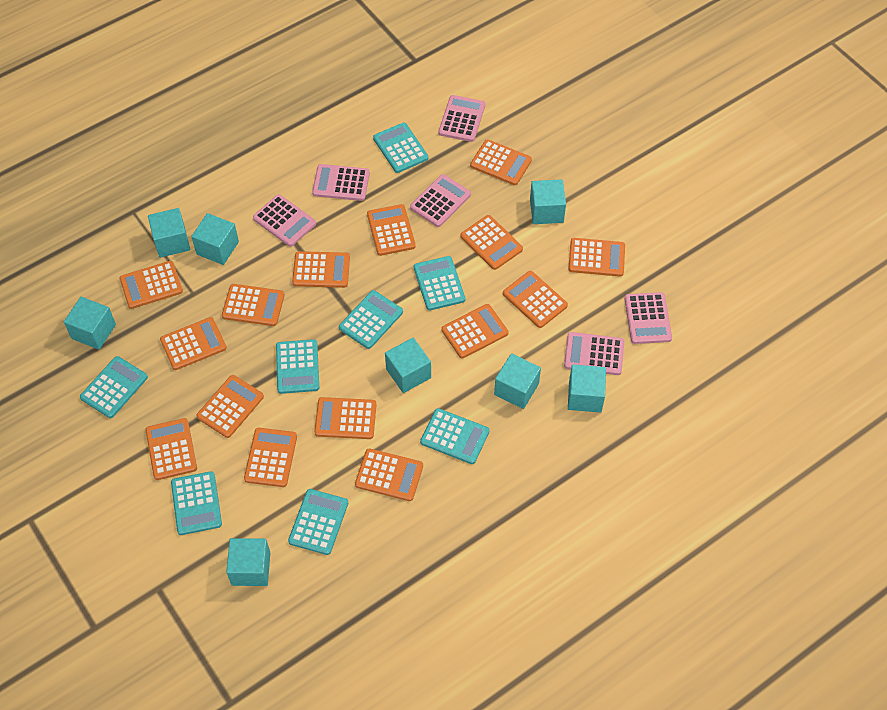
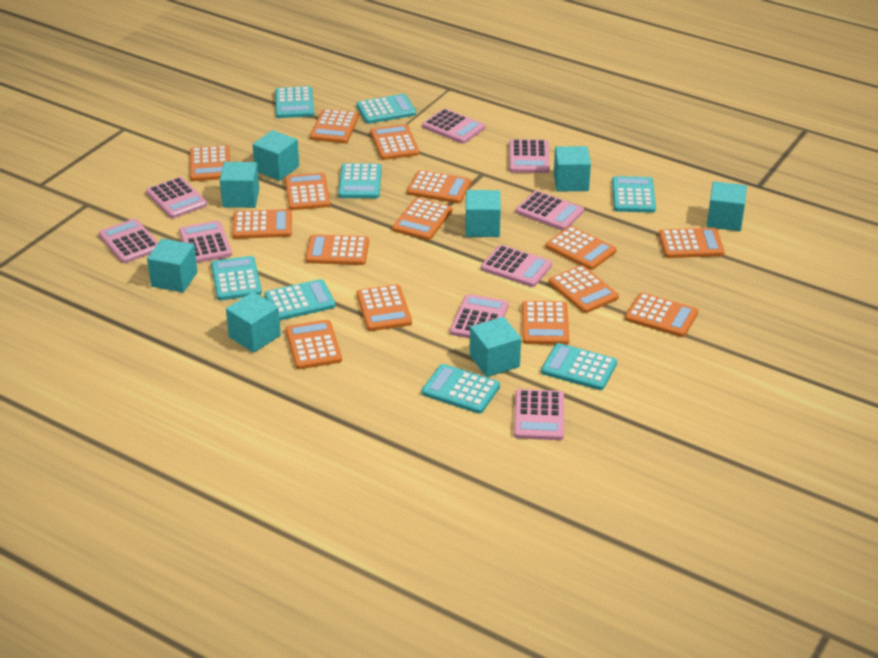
pink calculator: 6 -> 9

